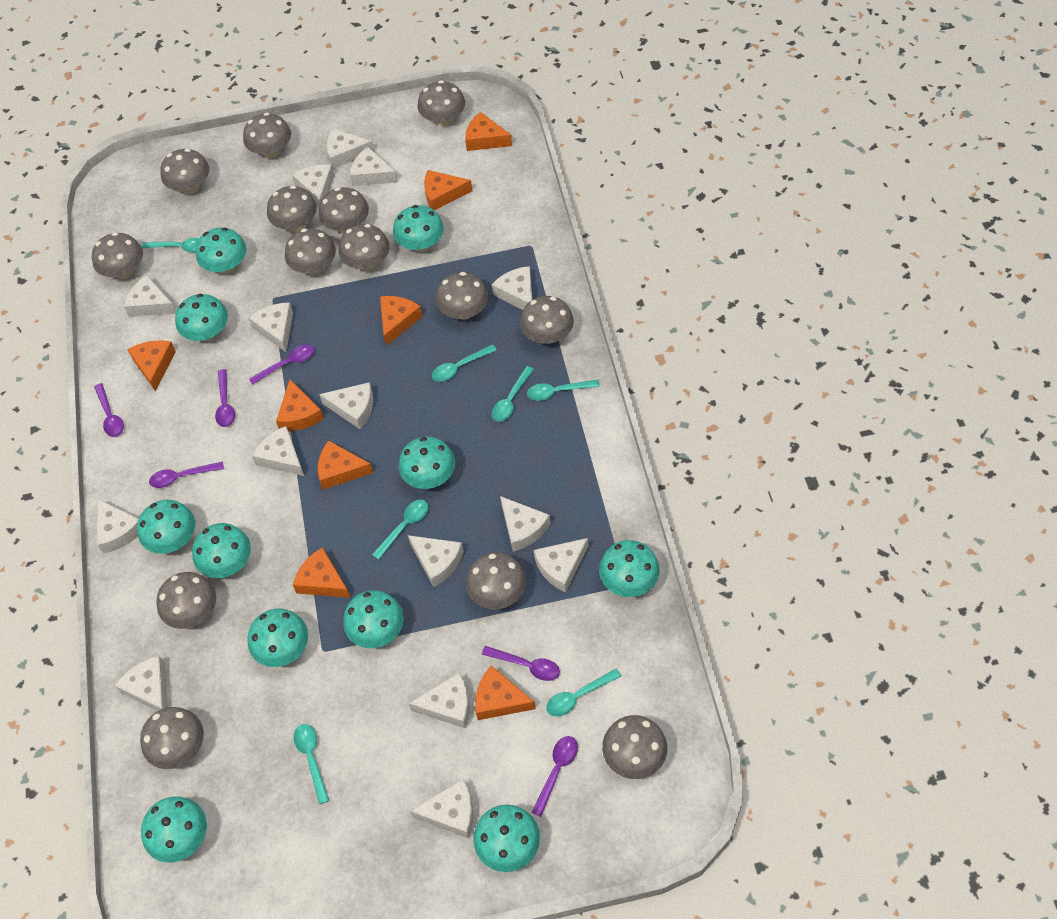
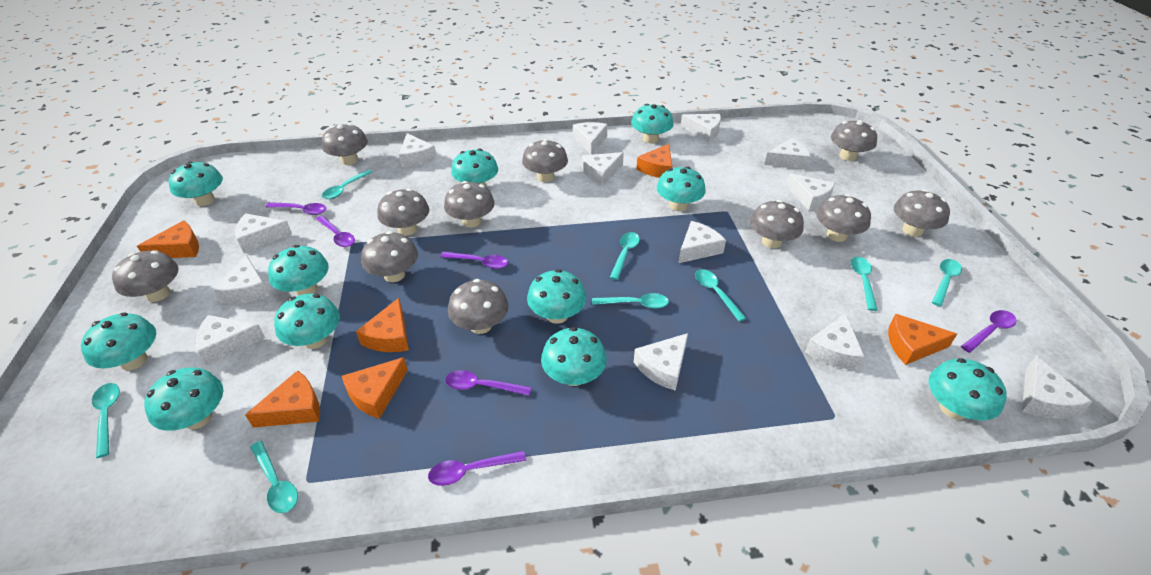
grey mushroom: 14 -> 11
orange cheese: 8 -> 6
turquoise spoon: 7 -> 8
white cheese: 15 -> 13

